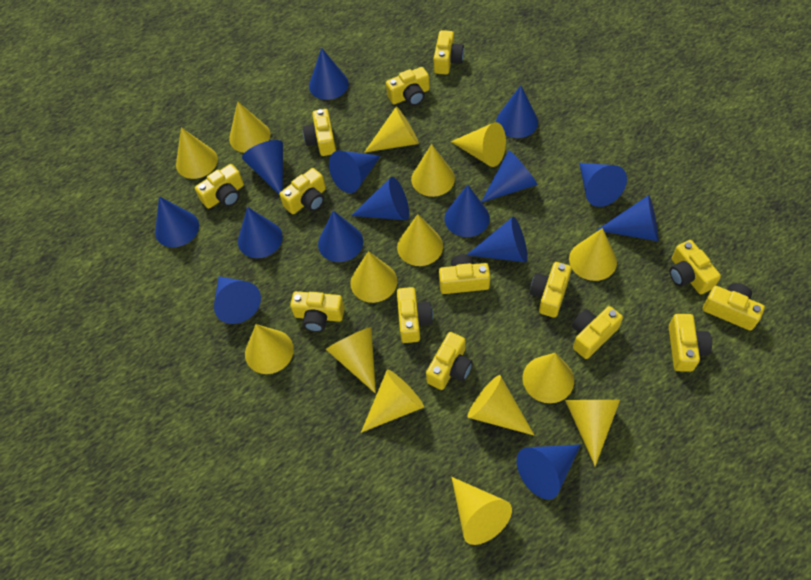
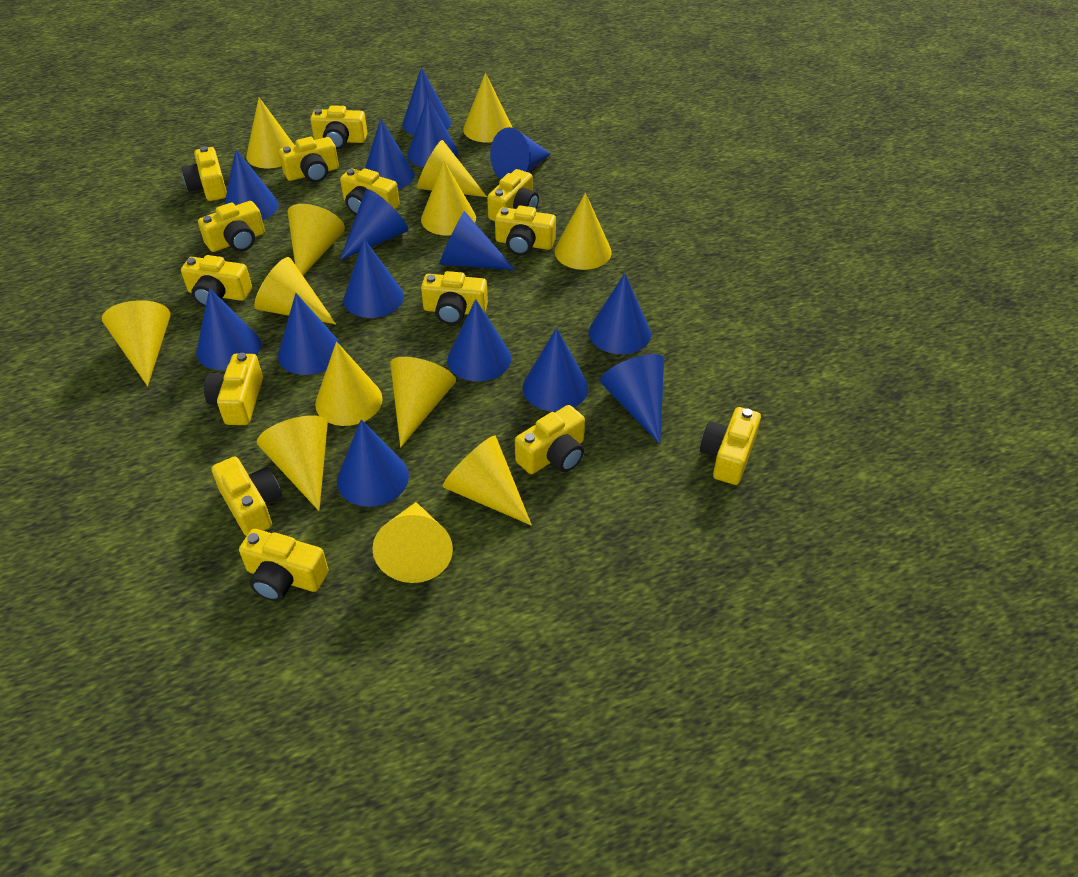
yellow cone: 15 -> 13

